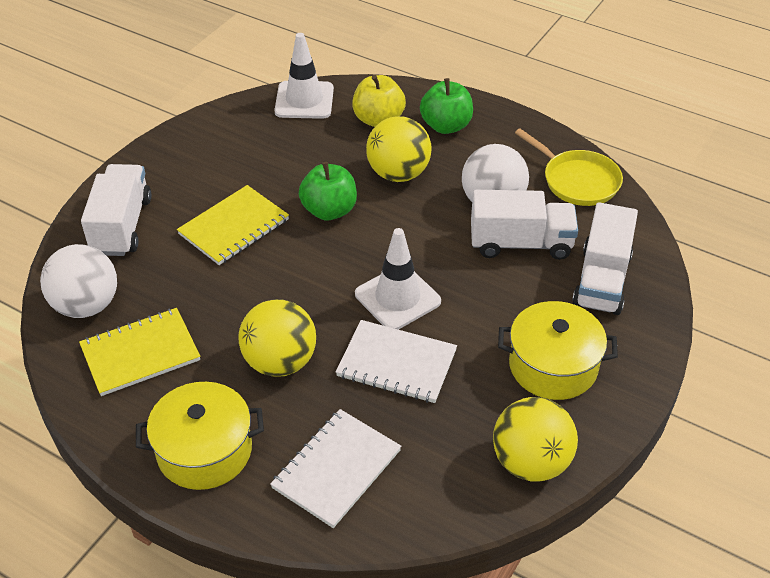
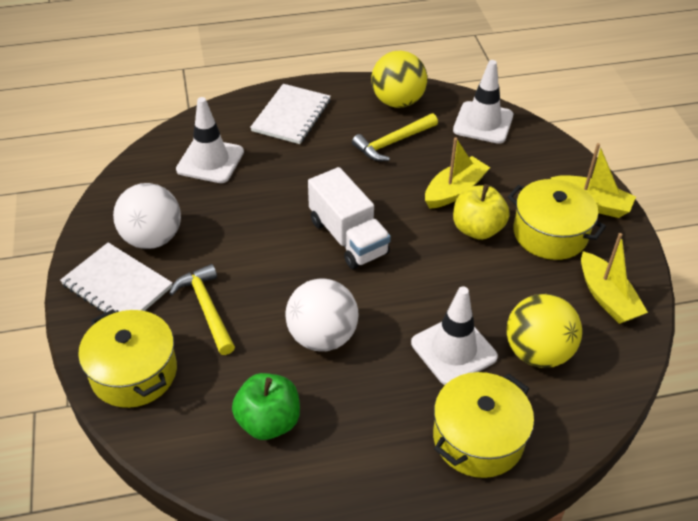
green apple: 2 -> 1
white traffic cone: 2 -> 3
white truck: 3 -> 1
yellow ball: 3 -> 2
yellow boat: 0 -> 3
yellow hammer: 0 -> 2
yellow notebook: 2 -> 0
yellow pan: 1 -> 0
yellow pot: 2 -> 3

